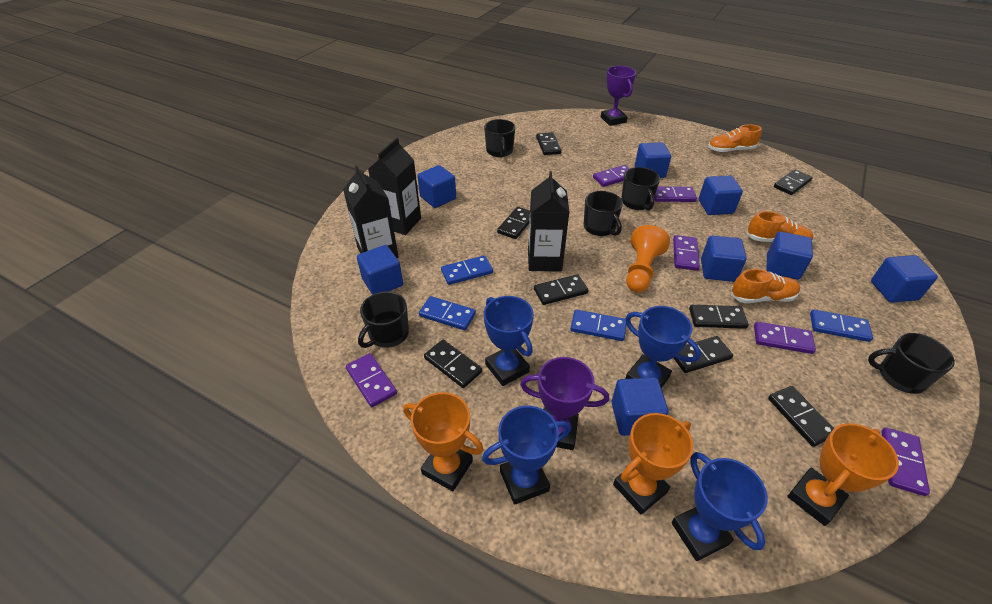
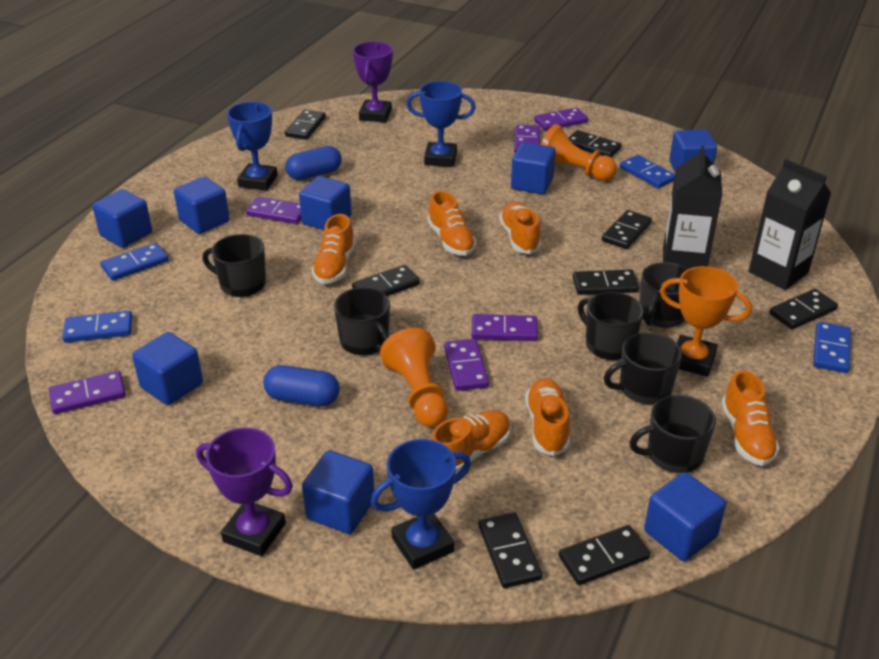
black carton: 3 -> 2
black mug: 5 -> 6
blue capsule: 0 -> 2
blue trophy: 4 -> 3
orange pawn: 1 -> 2
orange shoe: 3 -> 6
orange trophy: 3 -> 1

